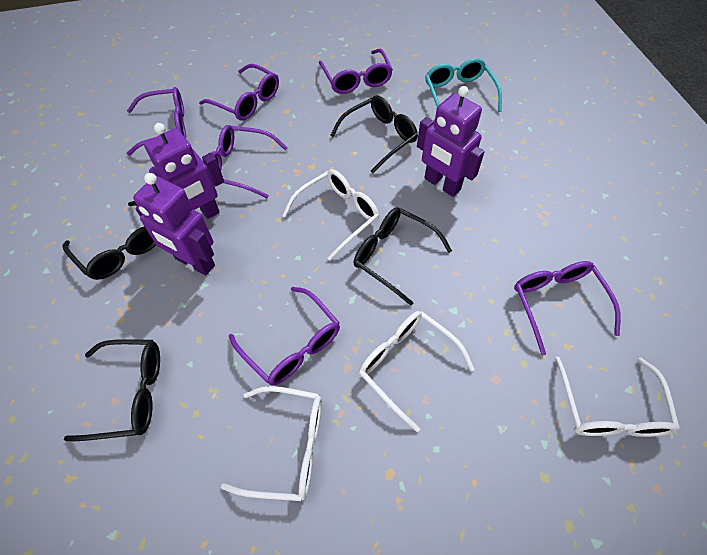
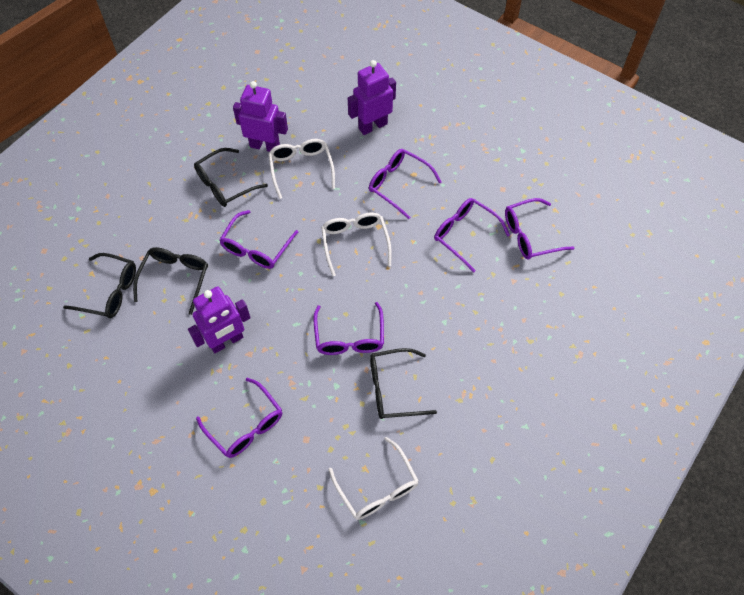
turquoise glasses: 1 -> 0
white glasses: 4 -> 3

